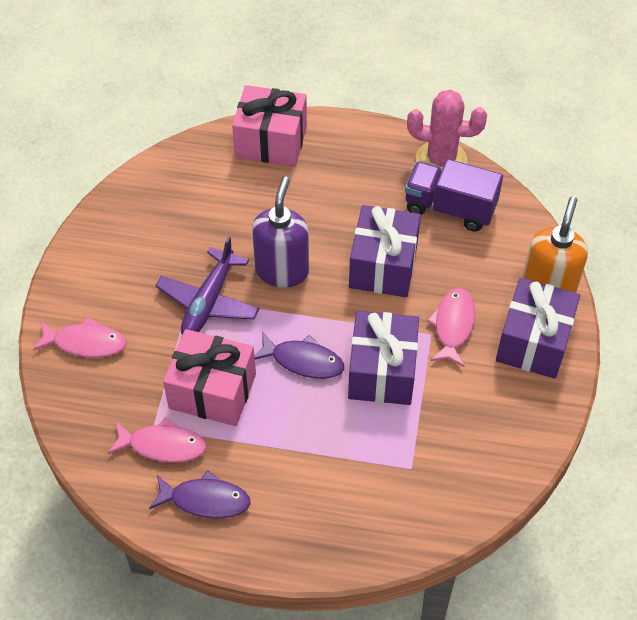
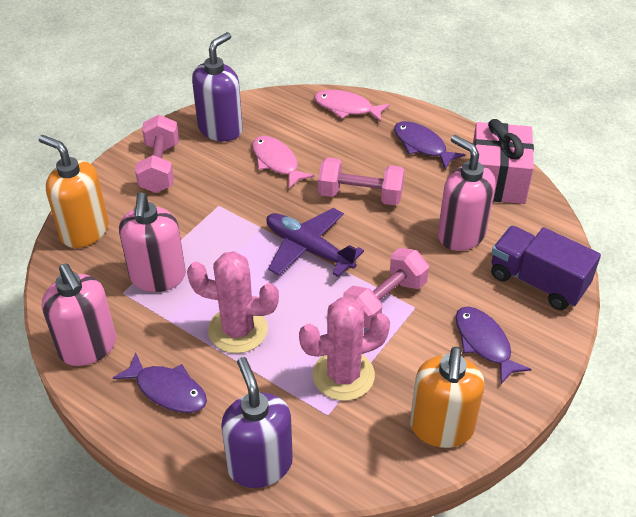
orange soap dispenser: 1 -> 2
pink cactus: 1 -> 2
pink dumbbell: 0 -> 3
pink fish: 3 -> 2
pink gift: 2 -> 1
pink soap dispenser: 0 -> 3
purple fish: 2 -> 3
purple gift: 3 -> 0
purple soap dispenser: 1 -> 2

